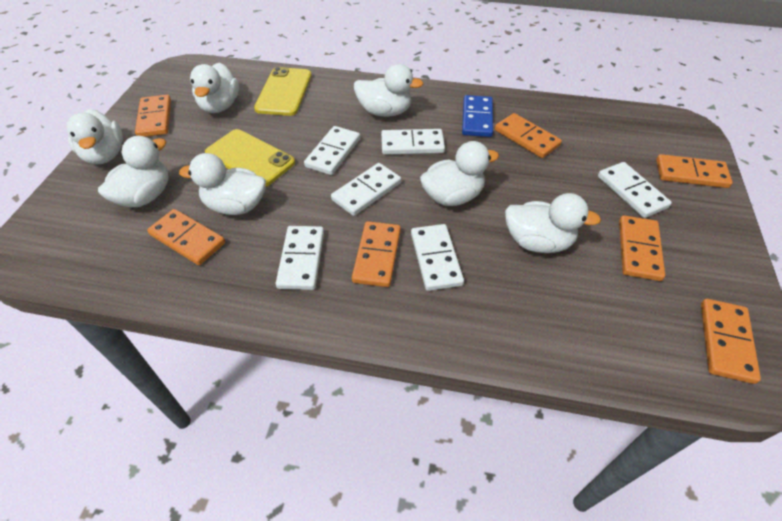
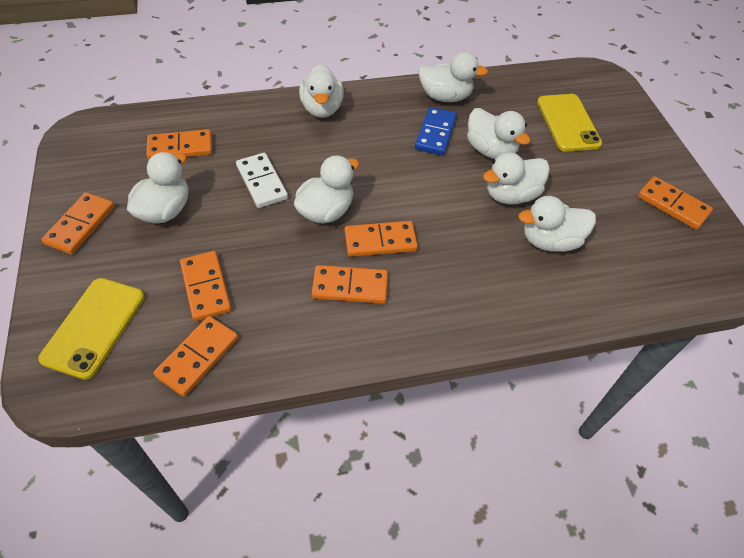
white domino: 6 -> 1

